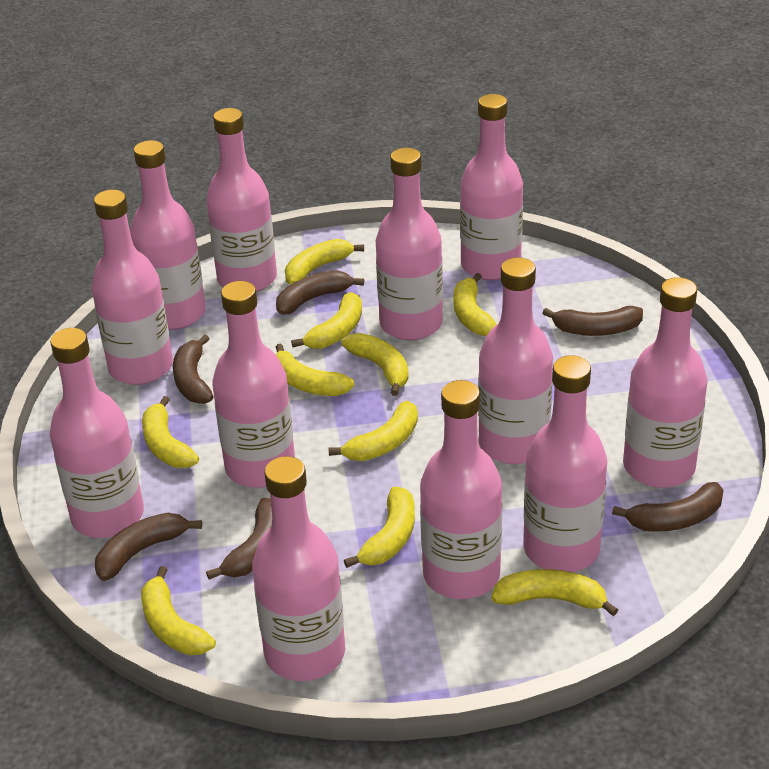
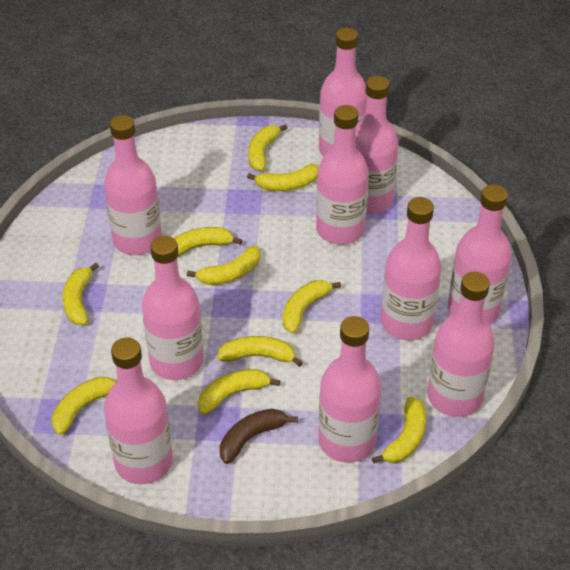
brown banana: 6 -> 1
pink bottle: 12 -> 10

